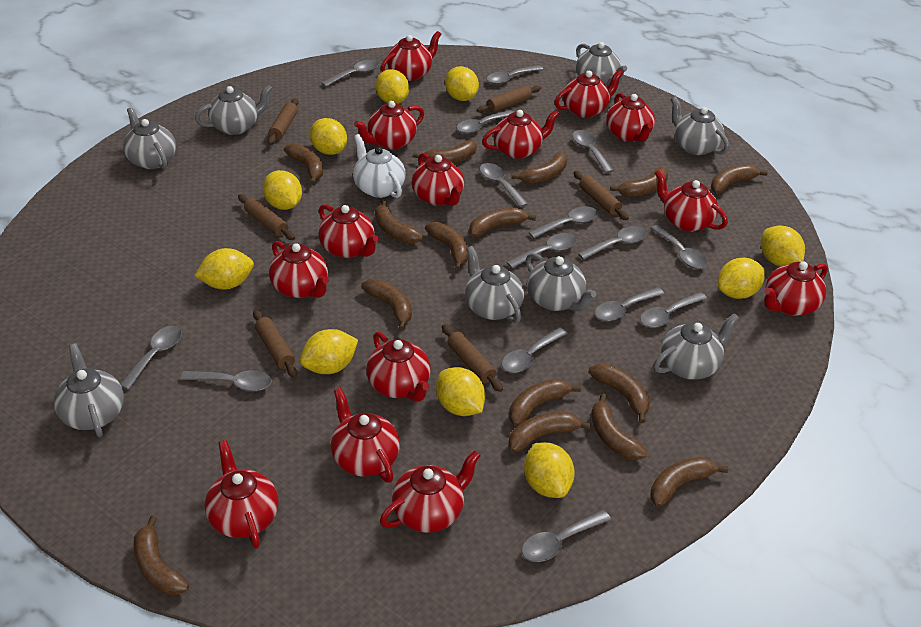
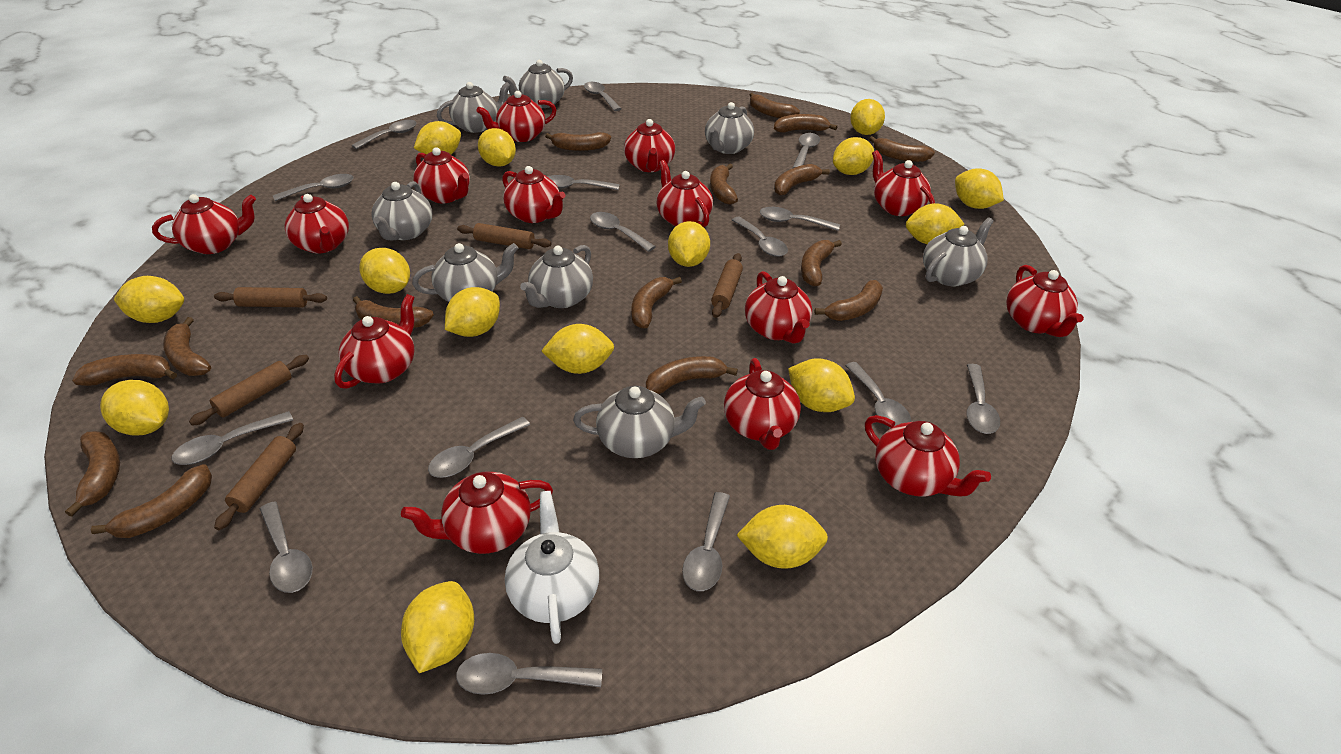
brown rolling pin: 6 -> 5
yellow lemon: 10 -> 15

